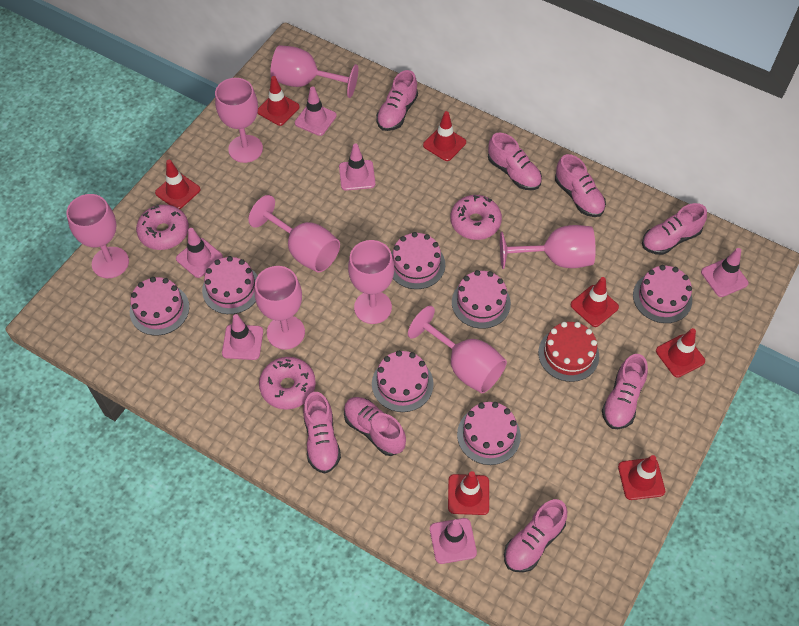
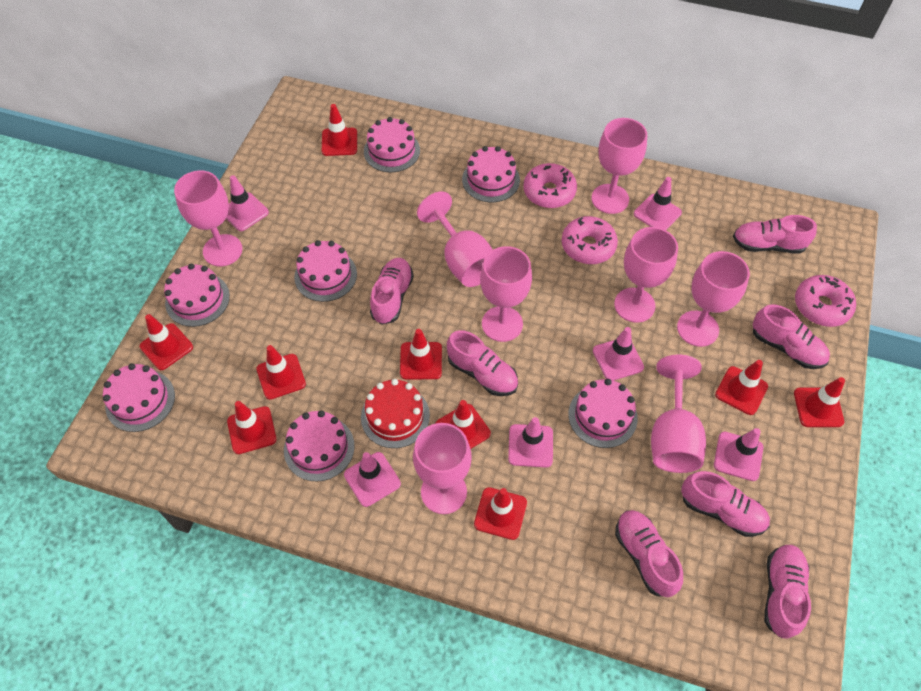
pink shoe: 8 -> 7
red traffic cone: 7 -> 9

